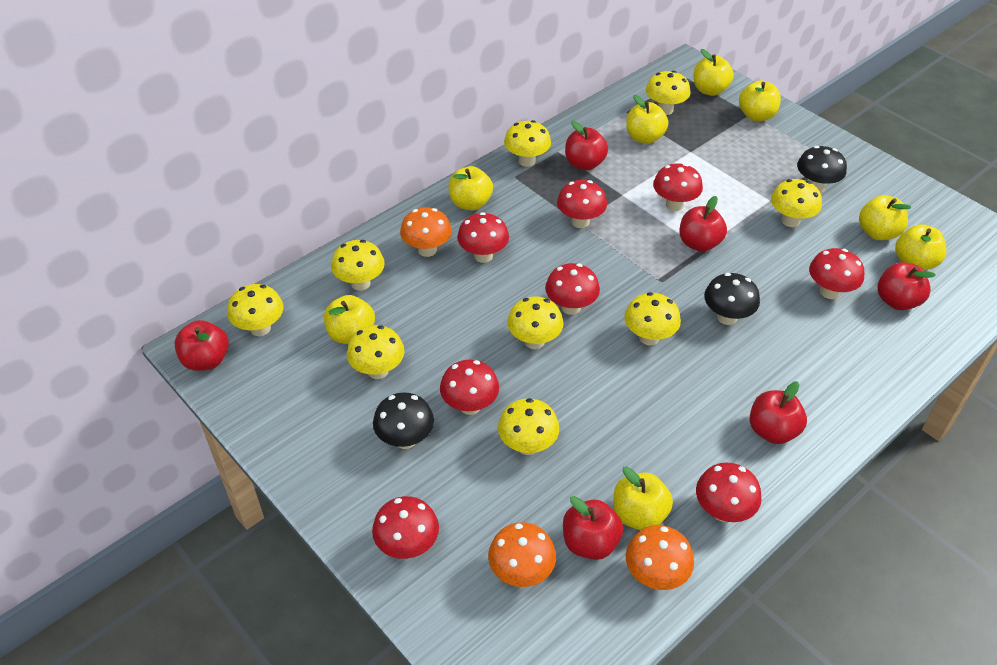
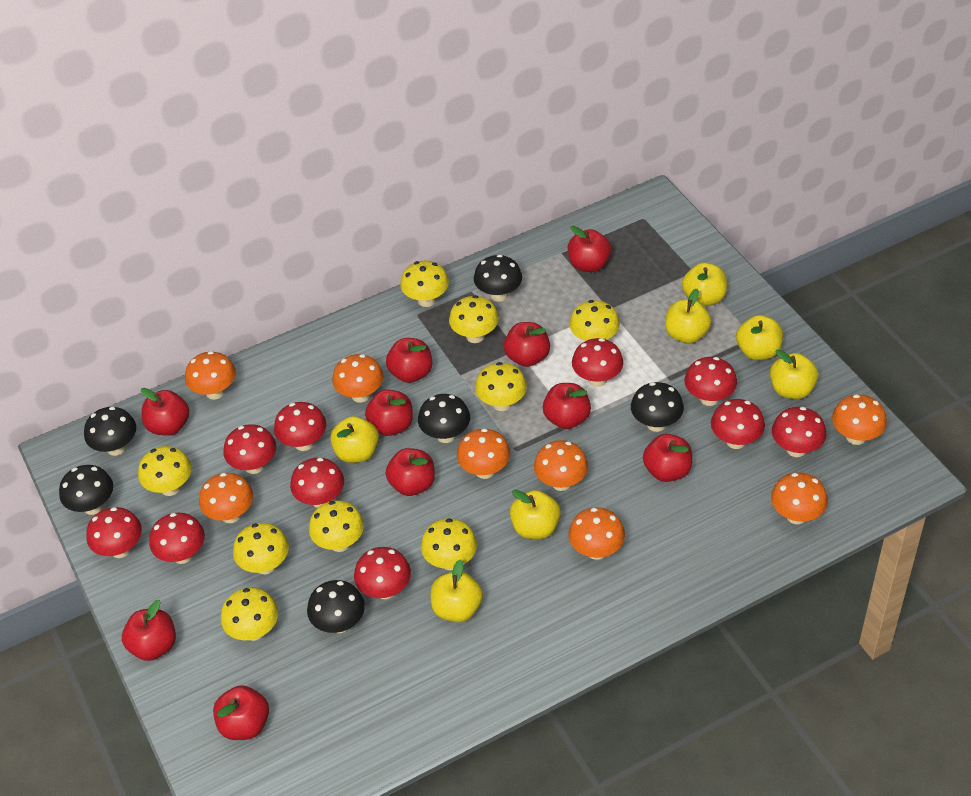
black mushroom: 3 -> 6
orange mushroom: 3 -> 8
red apple: 6 -> 10
red mushroom: 8 -> 10
yellow apple: 8 -> 7

